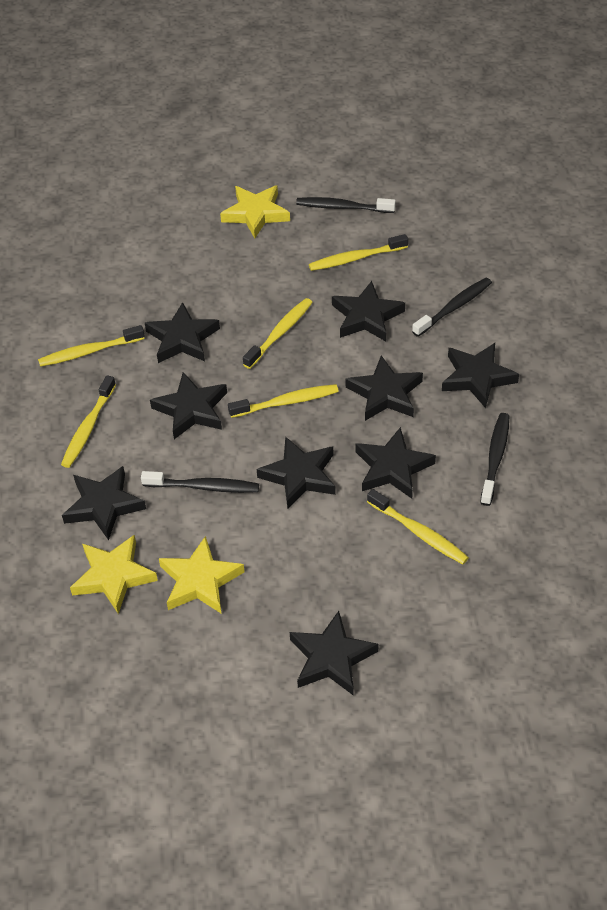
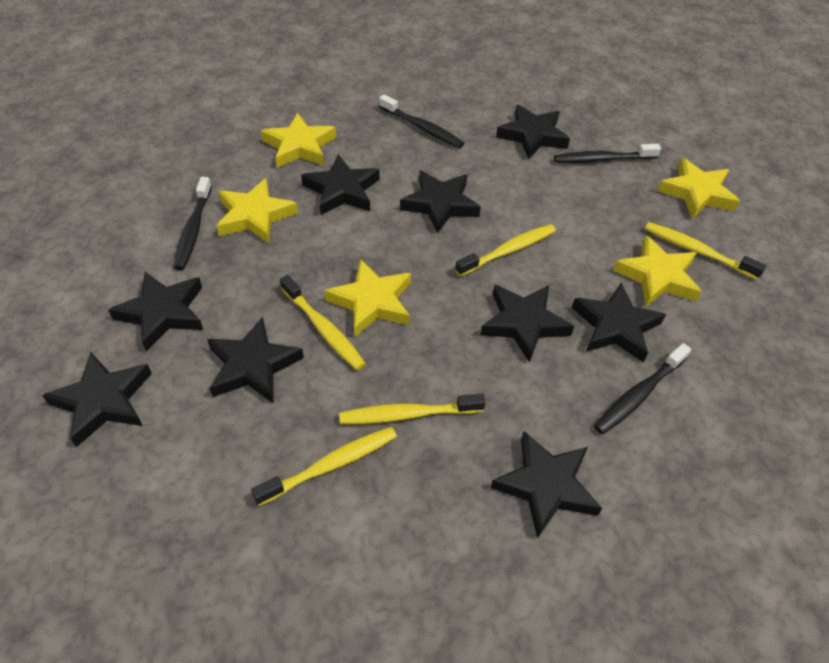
yellow star: 3 -> 5
yellow toothbrush: 6 -> 5

